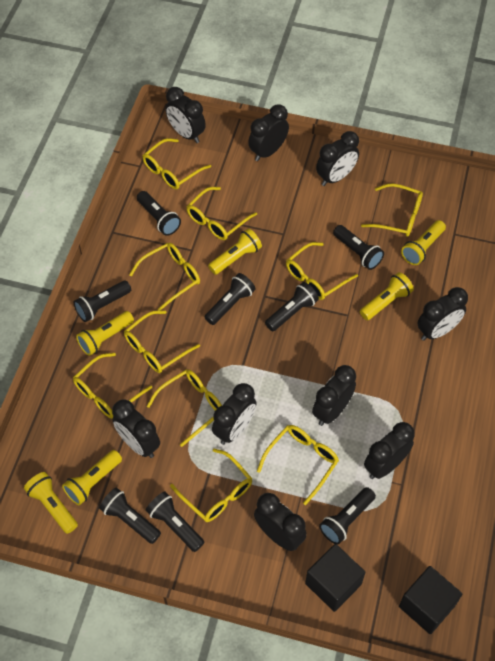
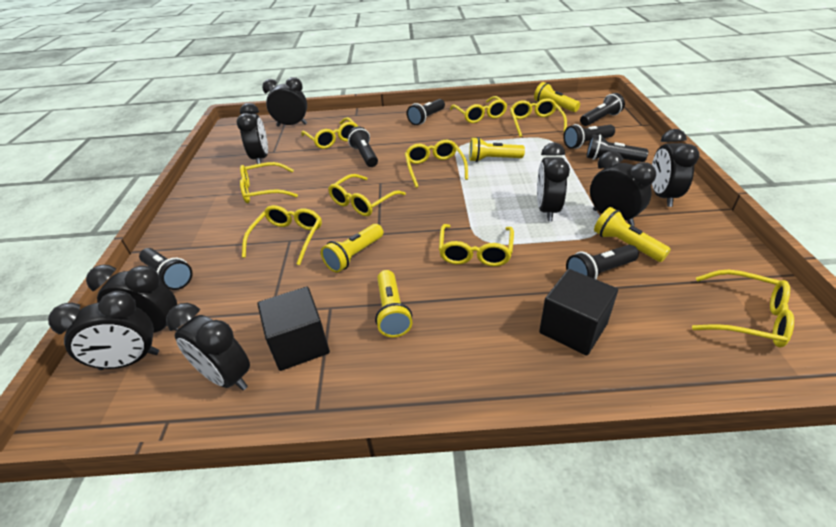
black clock: 9 -> 8
black flashlight: 8 -> 7
yellow flashlight: 6 -> 5
yellow glasses: 10 -> 9

